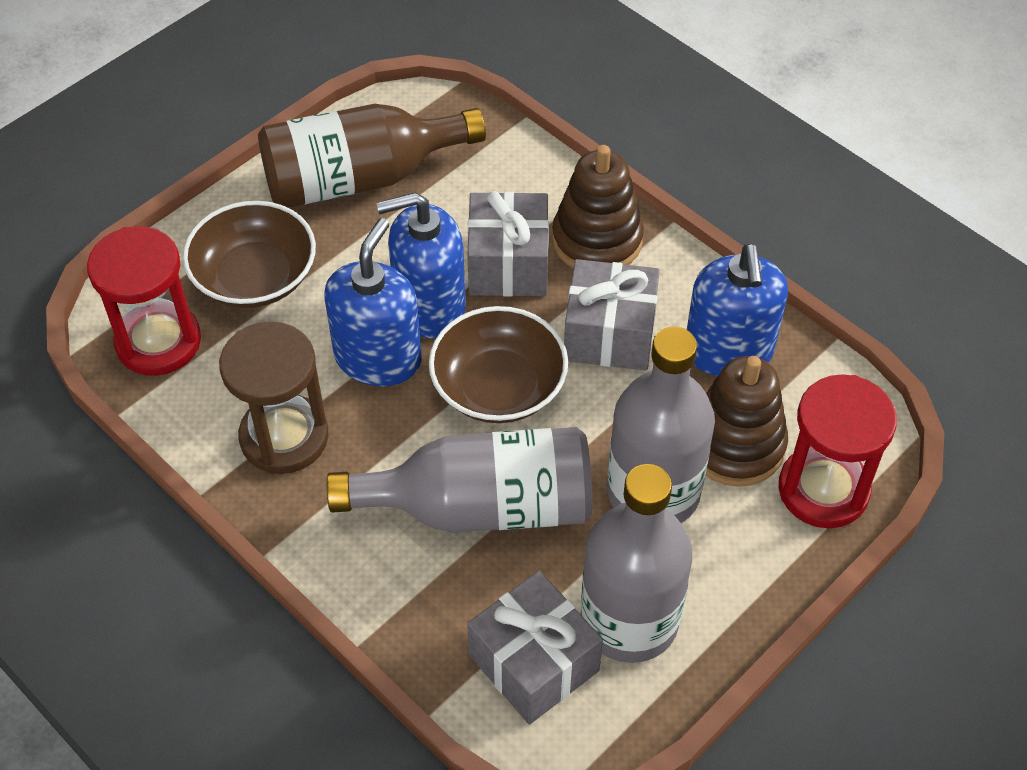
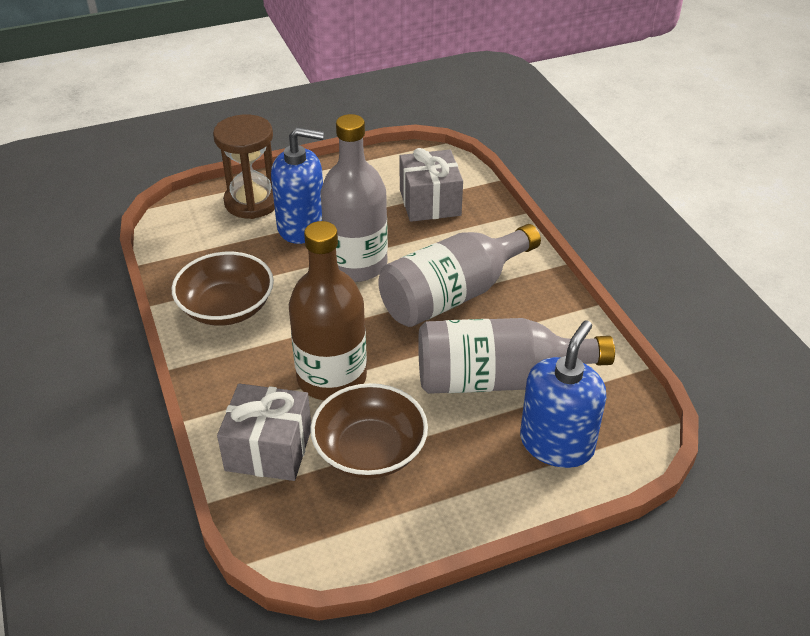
blue soap dispenser: 3 -> 2
brown stacking toy: 2 -> 0
grey gift: 3 -> 2
red hourglass: 2 -> 0

